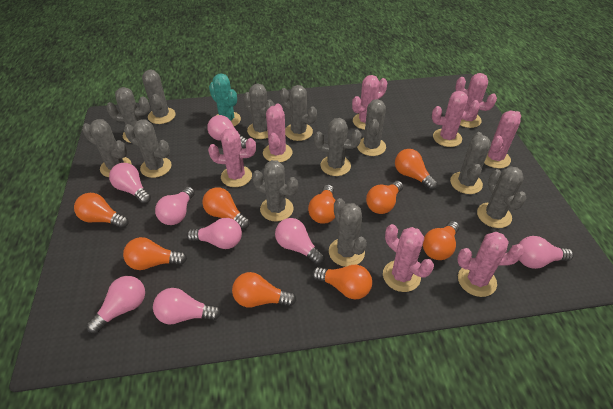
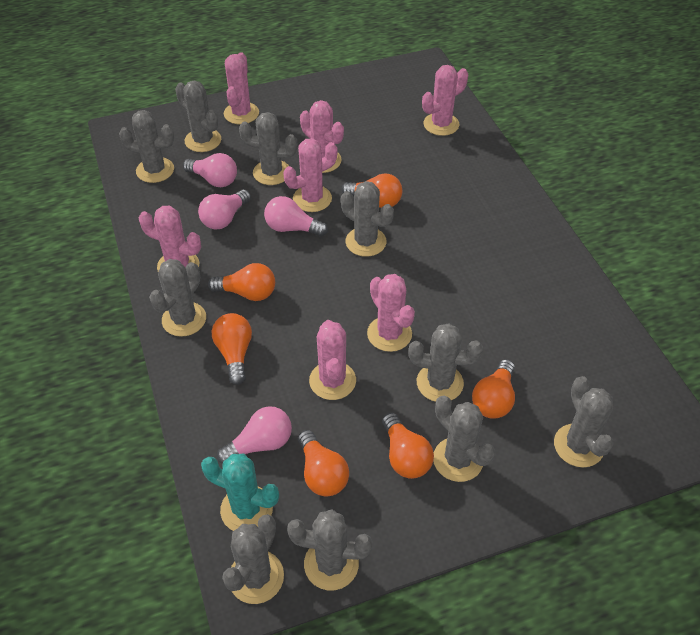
grey cactus: 12 -> 10
orange light bulb: 9 -> 6
pink cactus: 8 -> 7
pink light bulb: 8 -> 4

